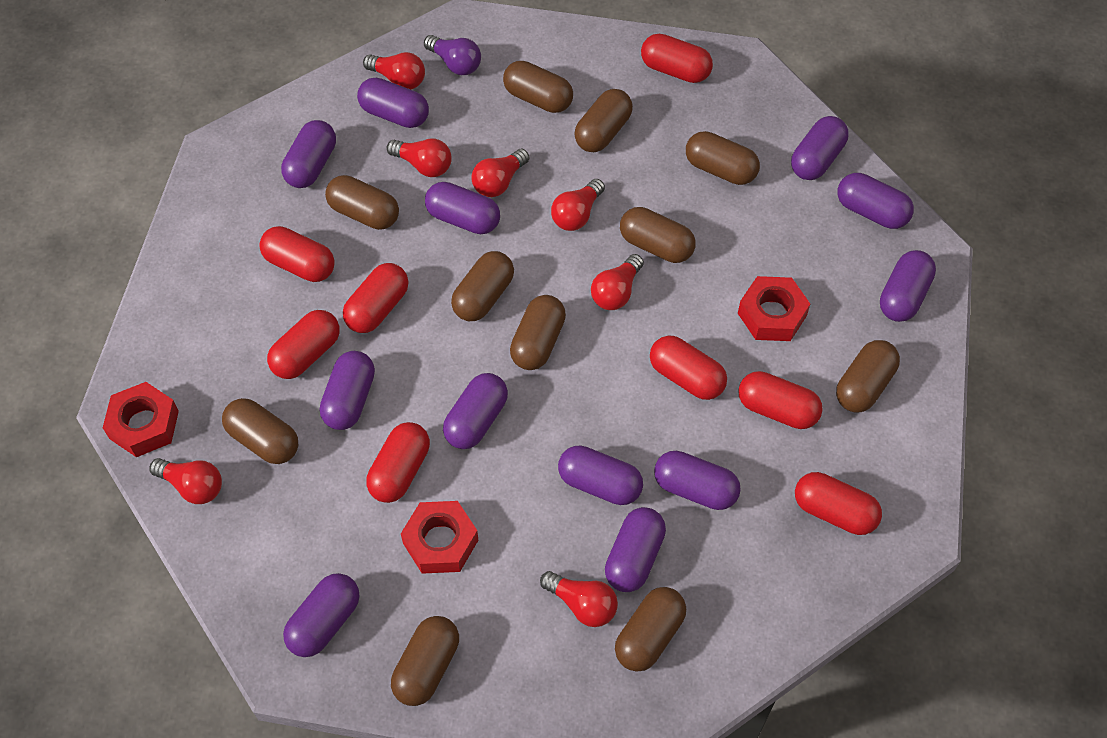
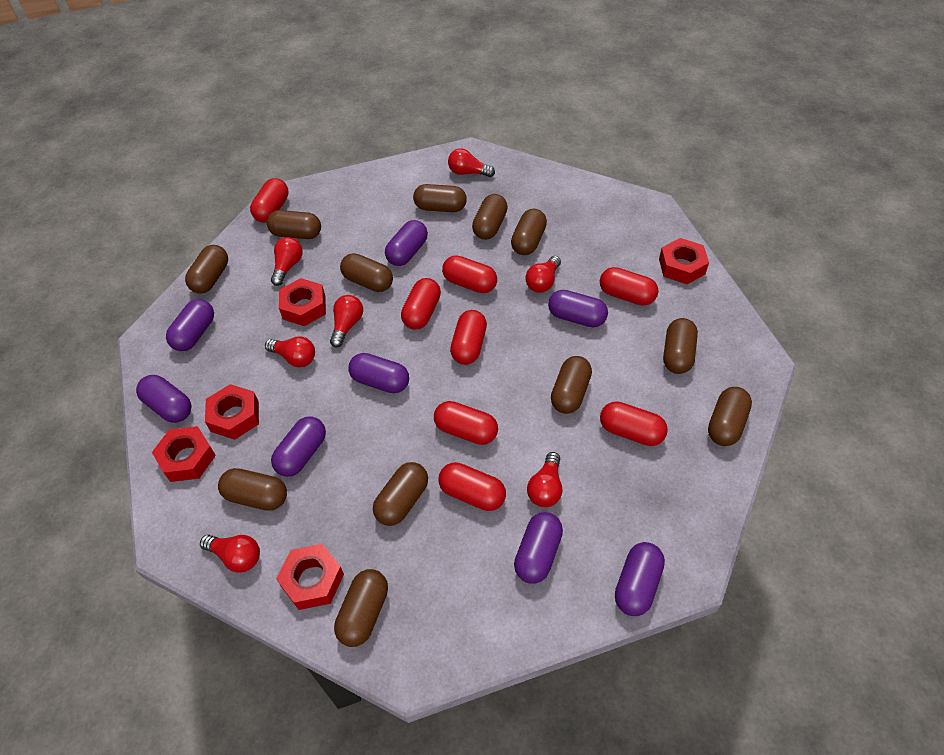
brown capsule: 11 -> 12
purple capsule: 12 -> 8
purple light bulb: 1 -> 0
red nut: 3 -> 5

